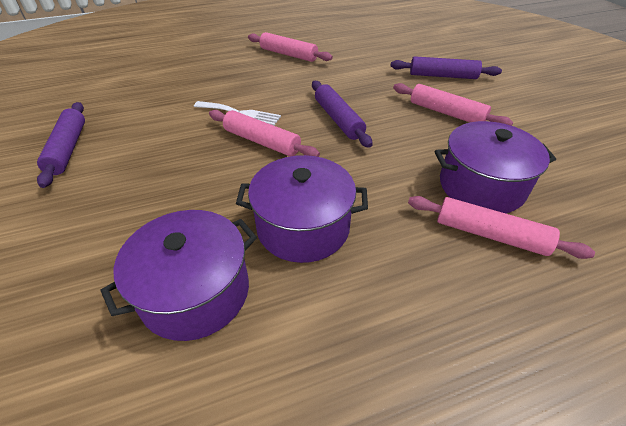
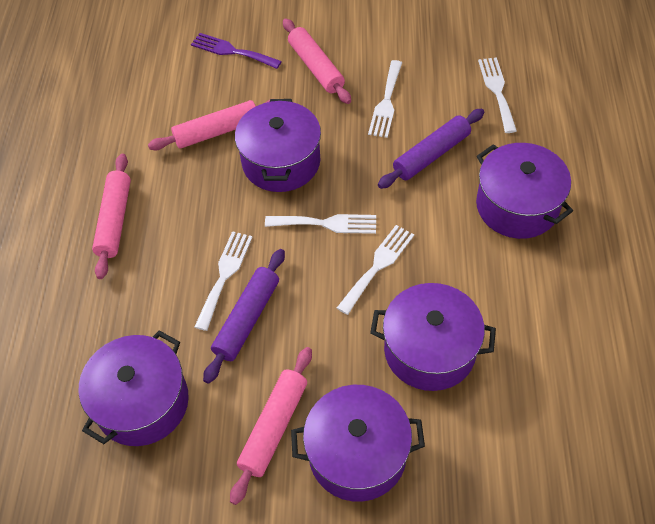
purple fork: 0 -> 1
purple pot: 3 -> 5
purple rolling pin: 3 -> 2
white fork: 1 -> 5

